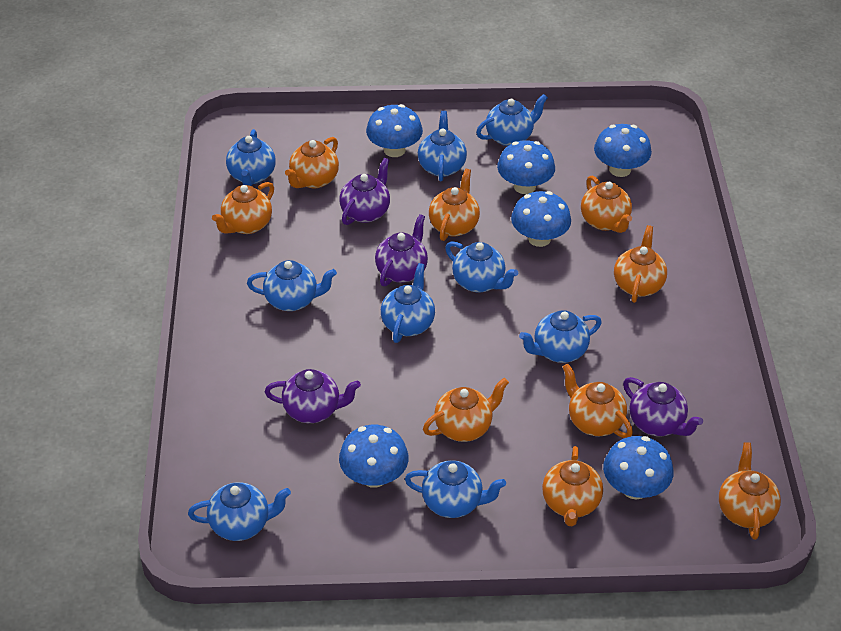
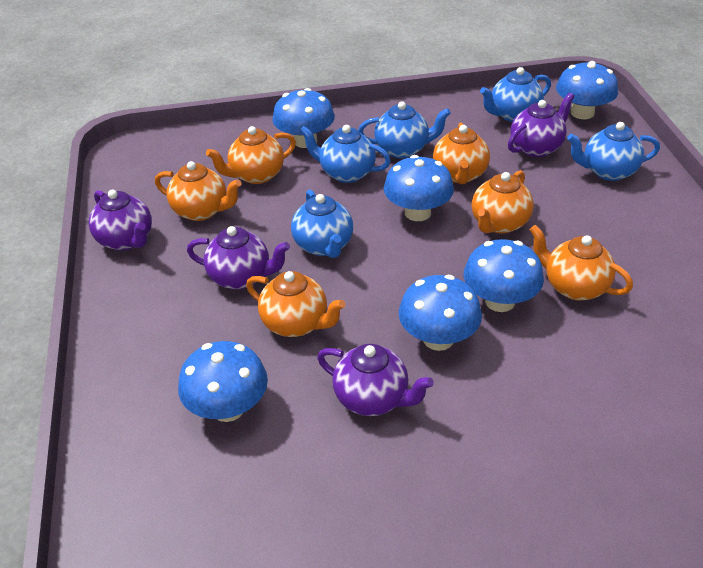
blue teapot: 9 -> 5
orange teapot: 9 -> 6

